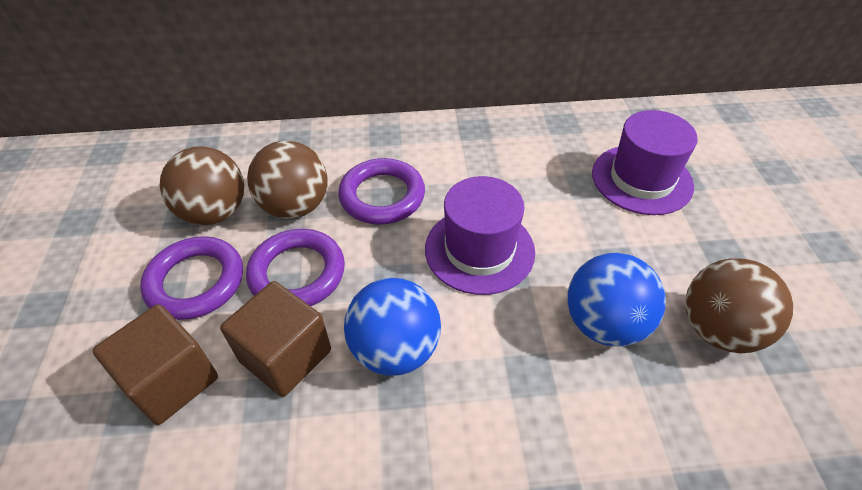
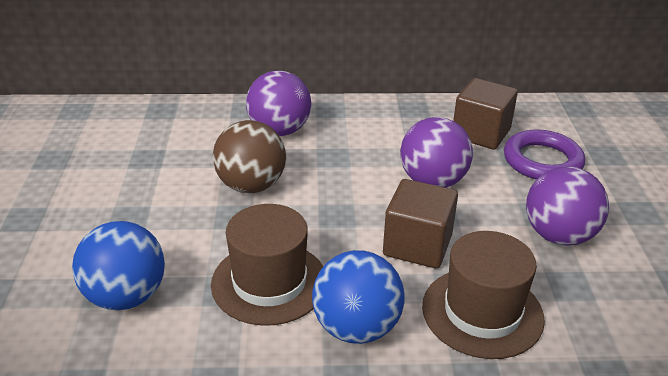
brown ball: 3 -> 1
brown hat: 0 -> 2
purple ball: 0 -> 3
purple hat: 2 -> 0
purple ring: 3 -> 1

